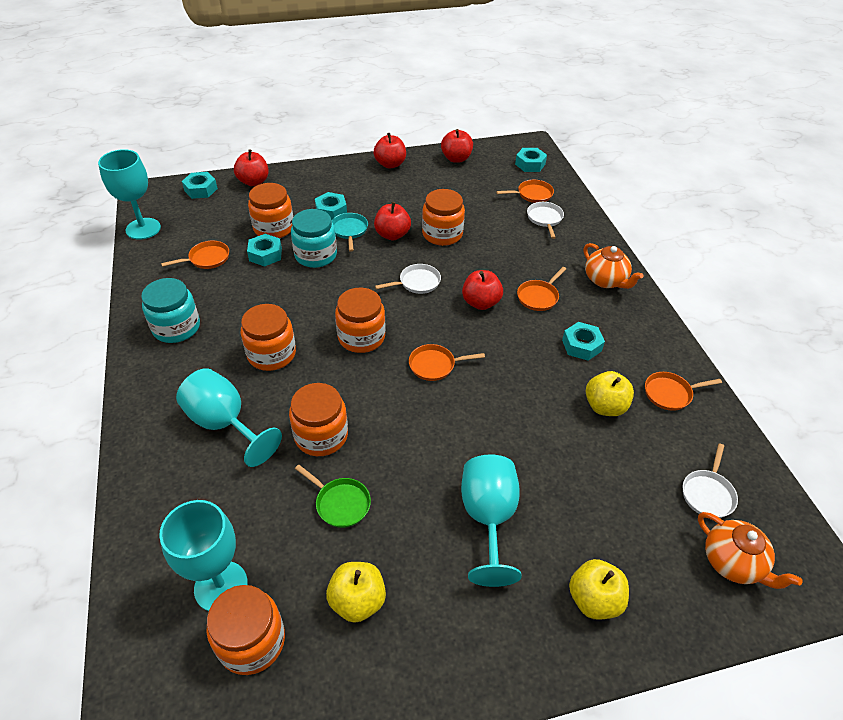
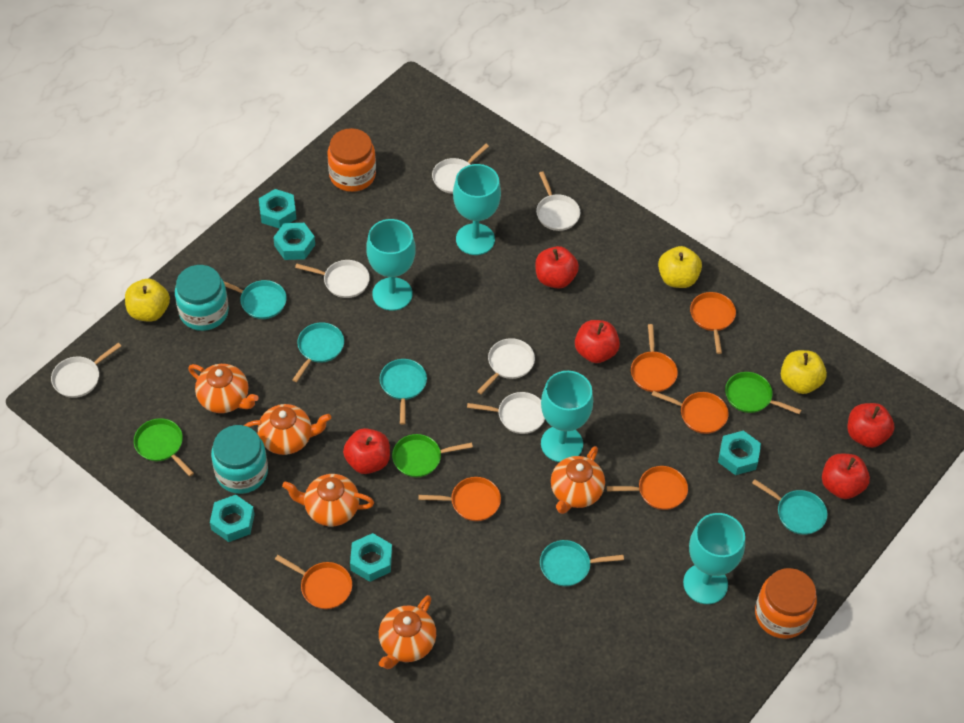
green pan: 1 -> 3
orange jar: 6 -> 2
orange pan: 5 -> 6
orange teapot: 2 -> 5
turquoise pan: 1 -> 5
white pan: 3 -> 6

